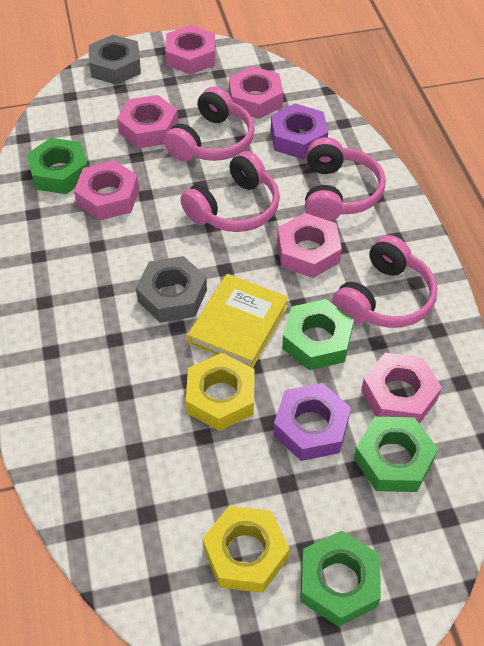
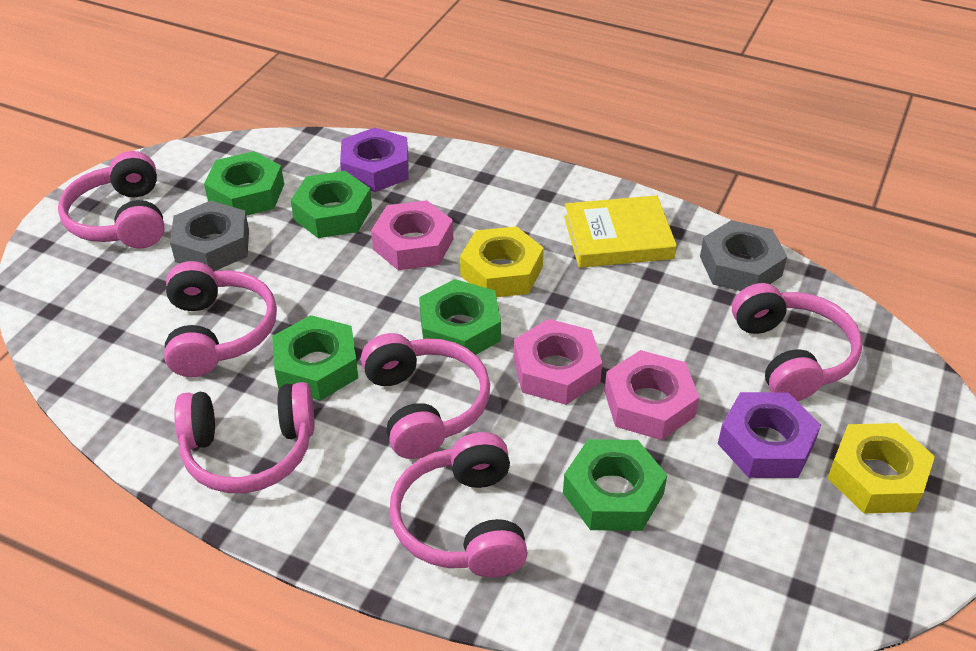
green nut: 4 -> 5
pink headphones: 4 -> 6
pink nut: 6 -> 3

